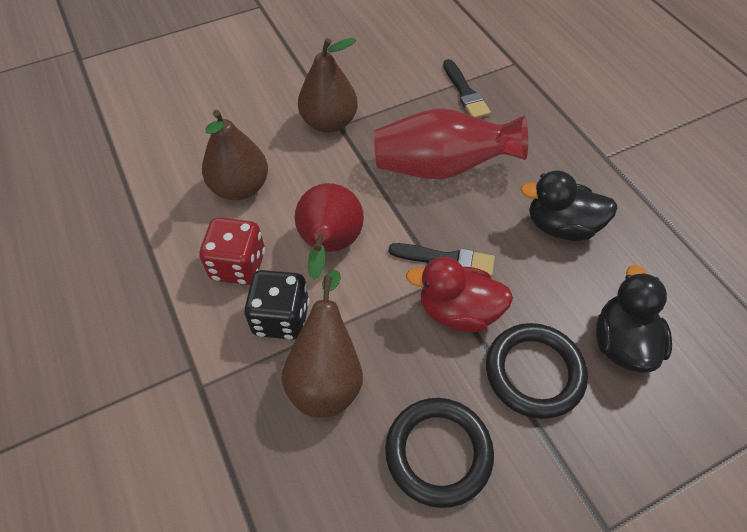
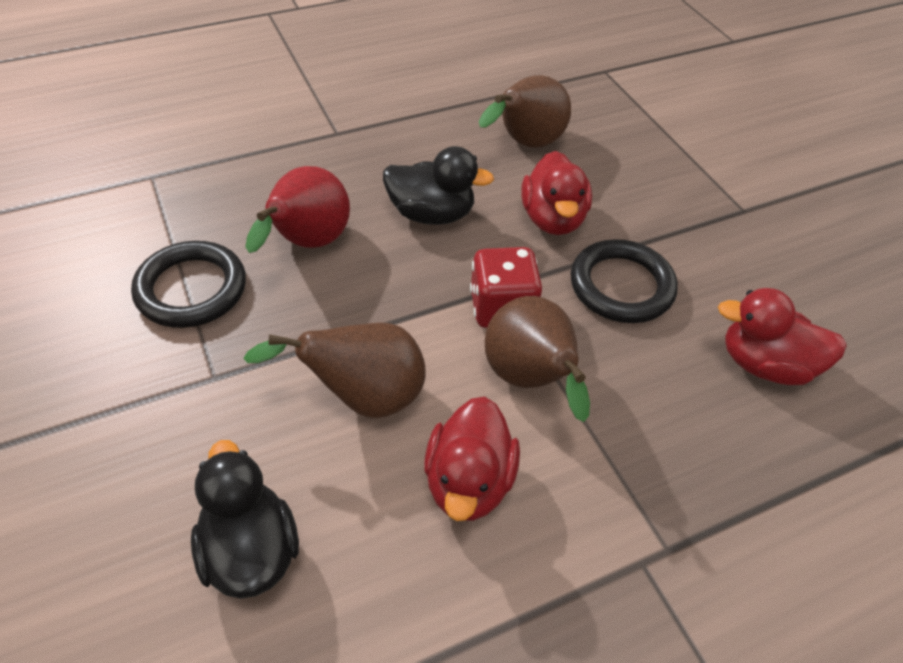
black brush: 2 -> 0
black dice: 1 -> 0
red duck: 1 -> 3
red vase: 1 -> 0

